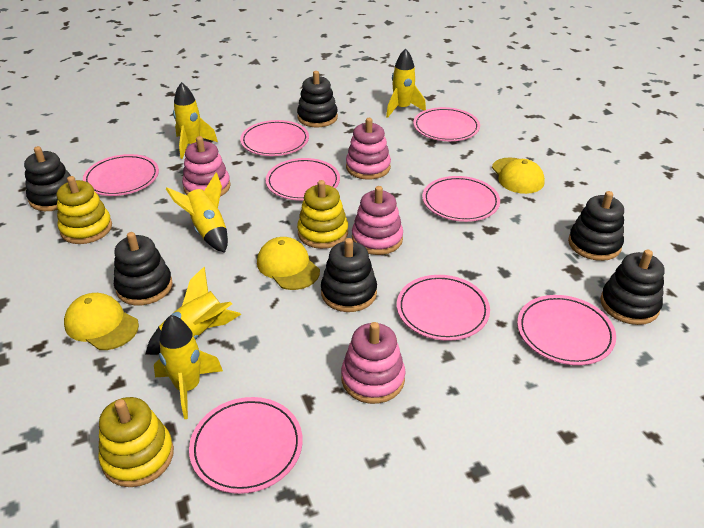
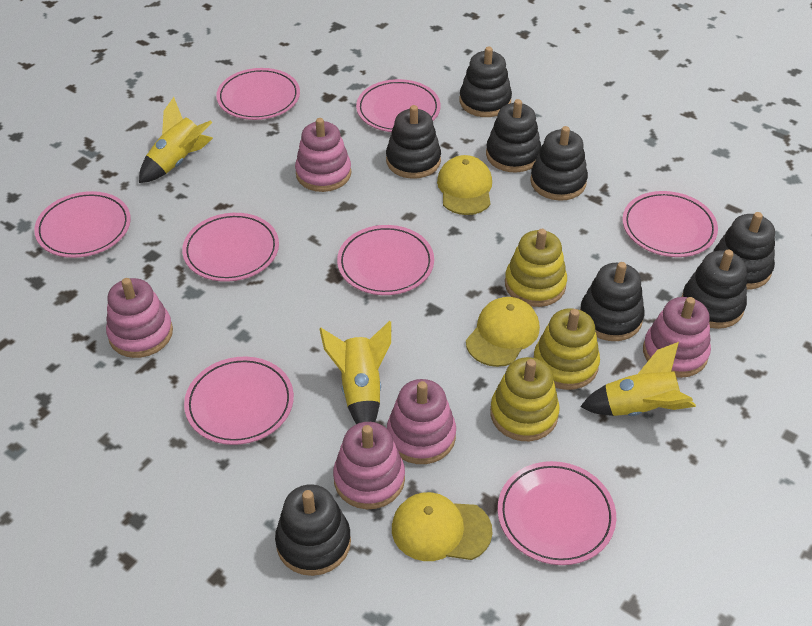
black stacking toy: 6 -> 8
pink stacking toy: 4 -> 5
yellow rocket: 5 -> 3

